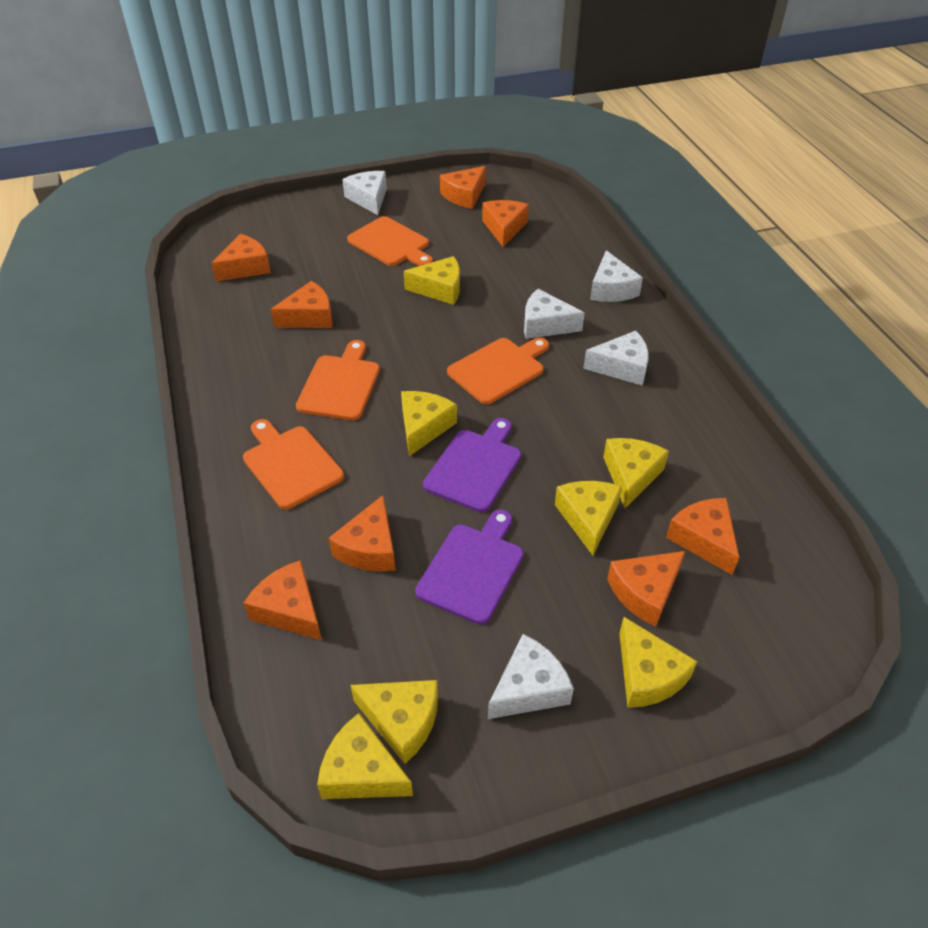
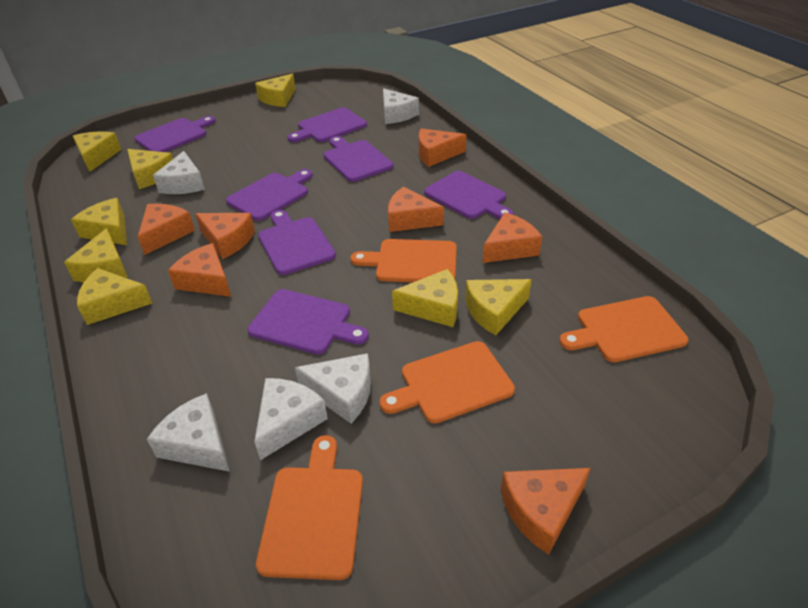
orange cheese: 8 -> 7
purple cutting board: 2 -> 7
yellow cheese: 7 -> 8

